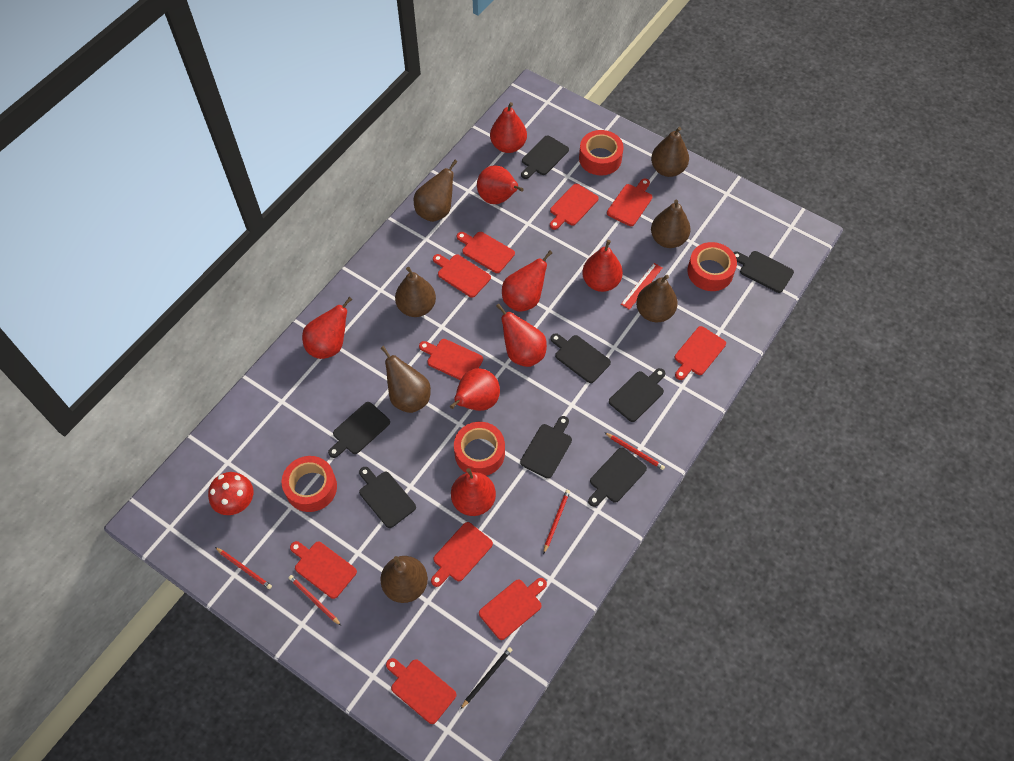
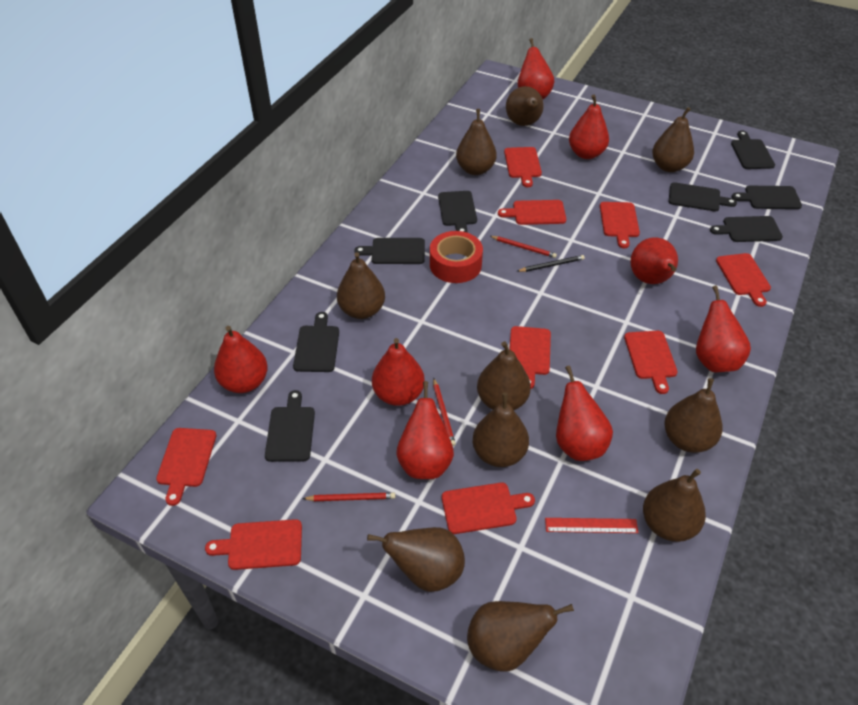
brown pear: 7 -> 10
red cutting board: 10 -> 9
red mushroom: 1 -> 0
red pencil: 4 -> 3
red tape: 4 -> 1

